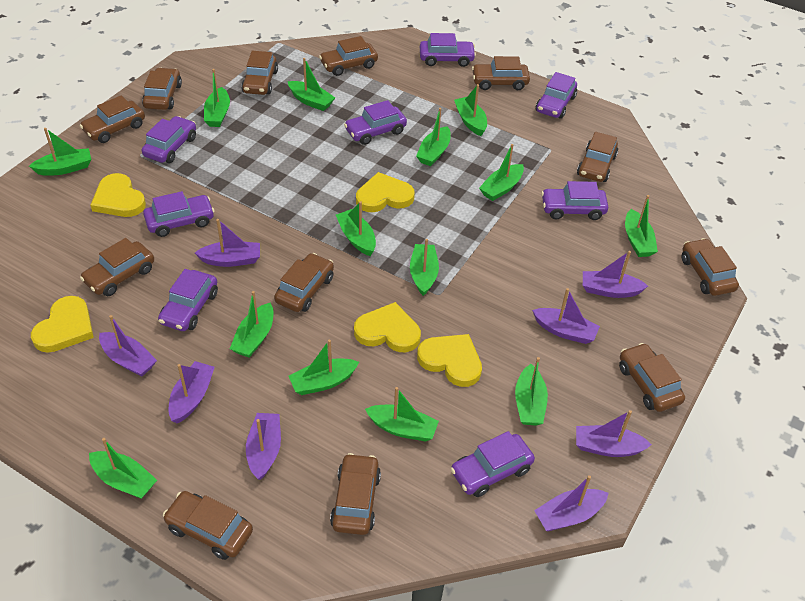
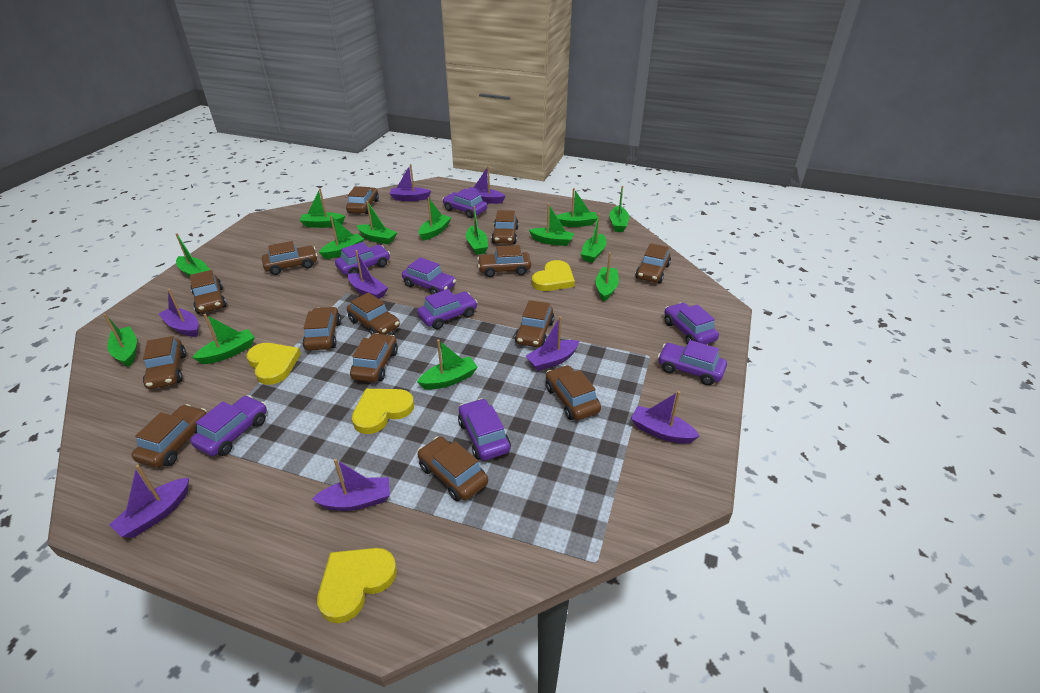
brown car: 12 -> 14
yellow heart: 5 -> 4

